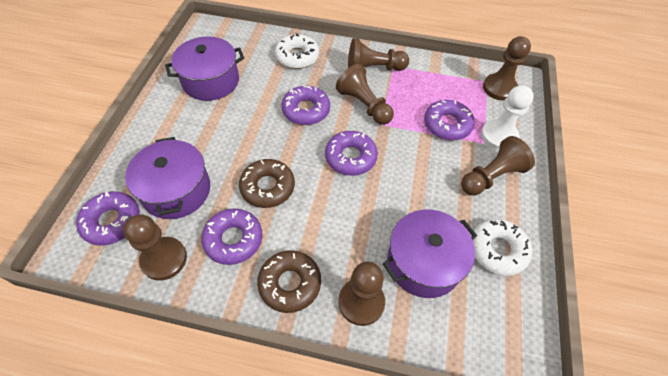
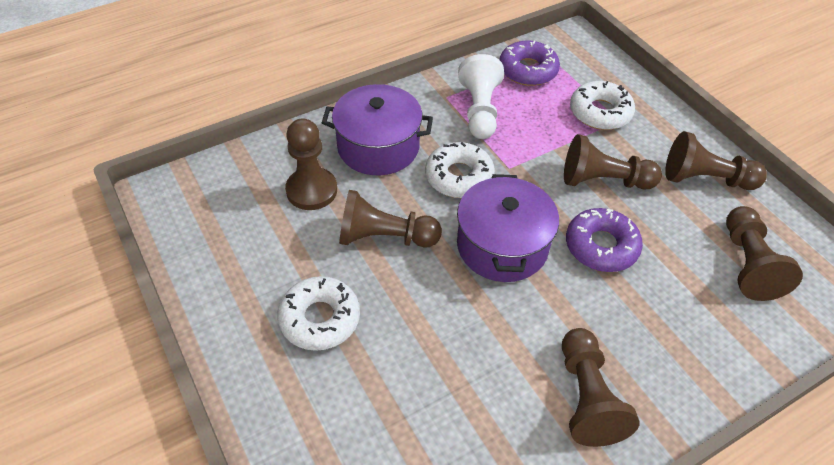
brown donut: 2 -> 0
purple donut: 5 -> 2
purple pot: 3 -> 2
white donut: 2 -> 3

